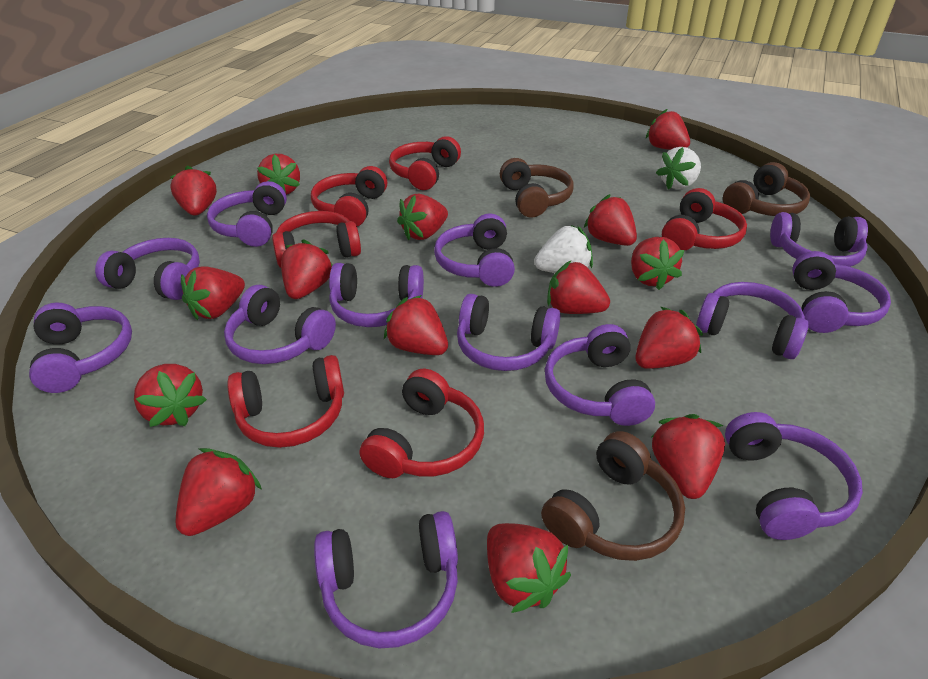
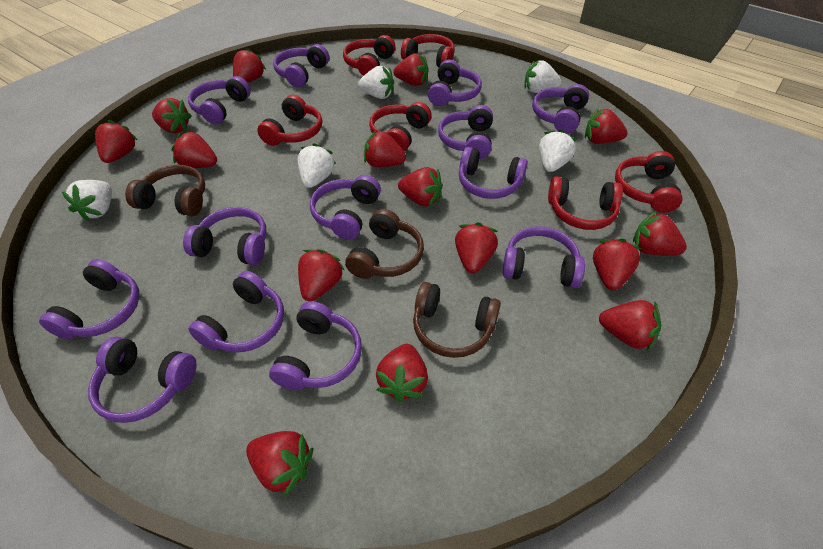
white strawberry: 2 -> 5

